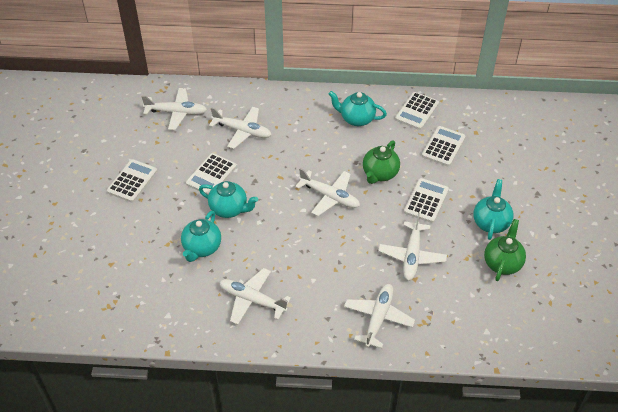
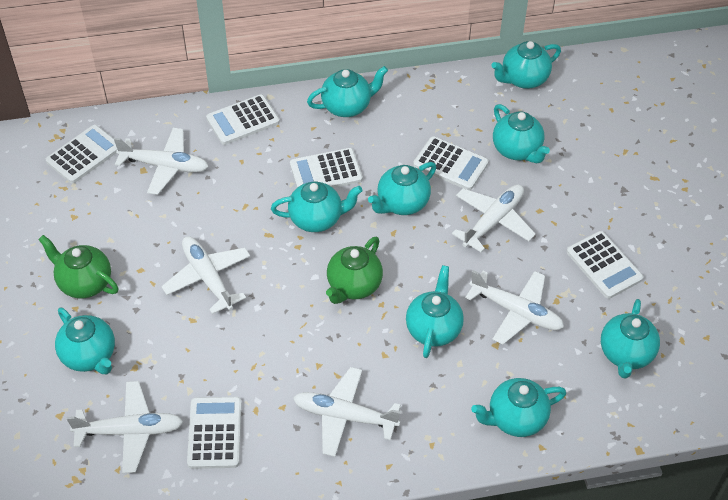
turquoise teapot: 4 -> 9
white calculator: 5 -> 6

